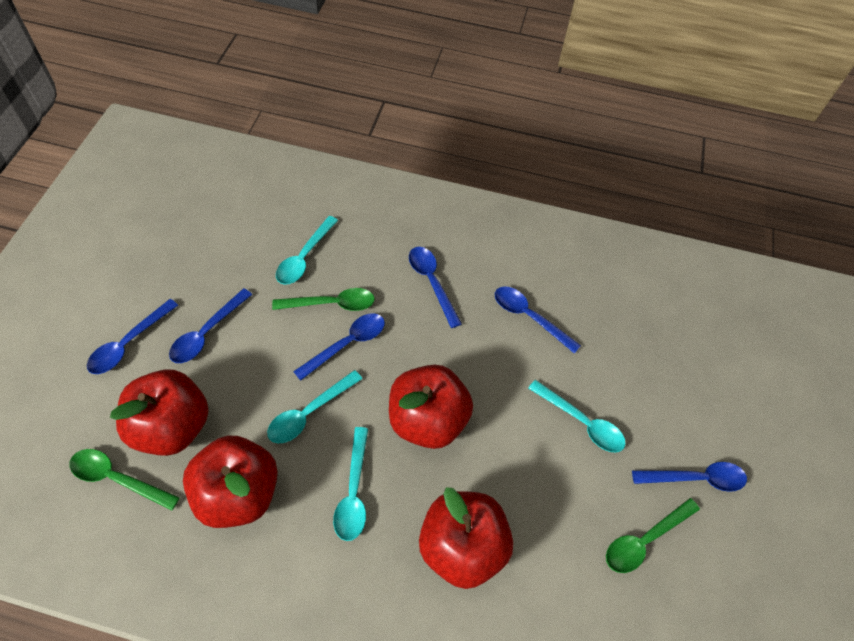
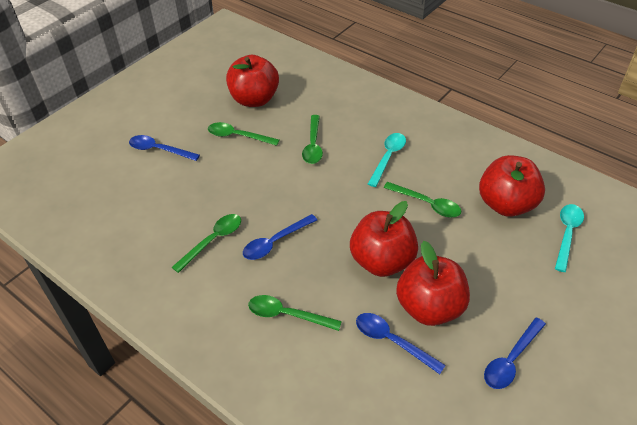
blue spoon: 6 -> 4
green spoon: 3 -> 5
turquoise spoon: 4 -> 2

